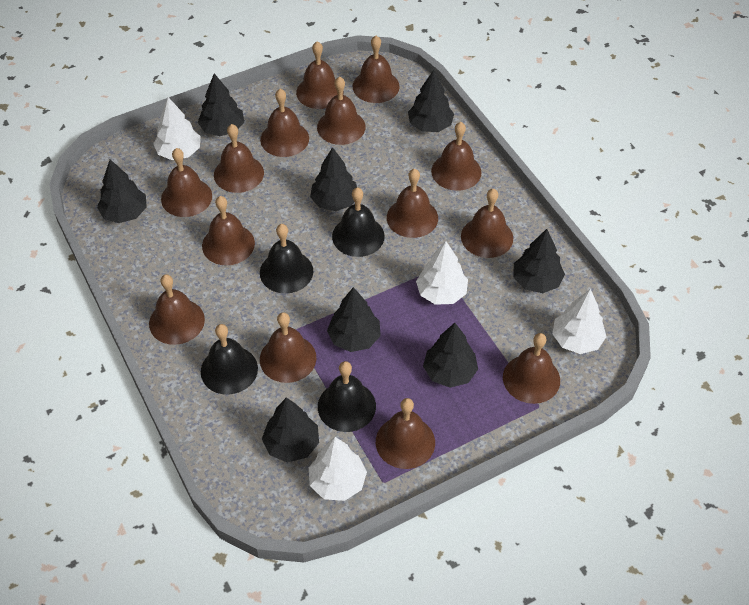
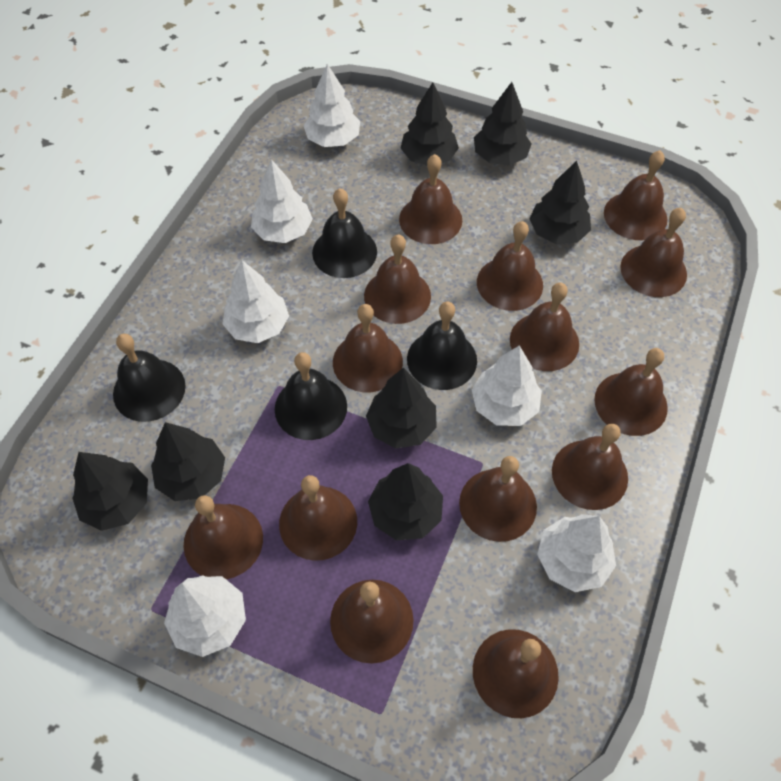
black tree: 8 -> 7
white tree: 4 -> 6

